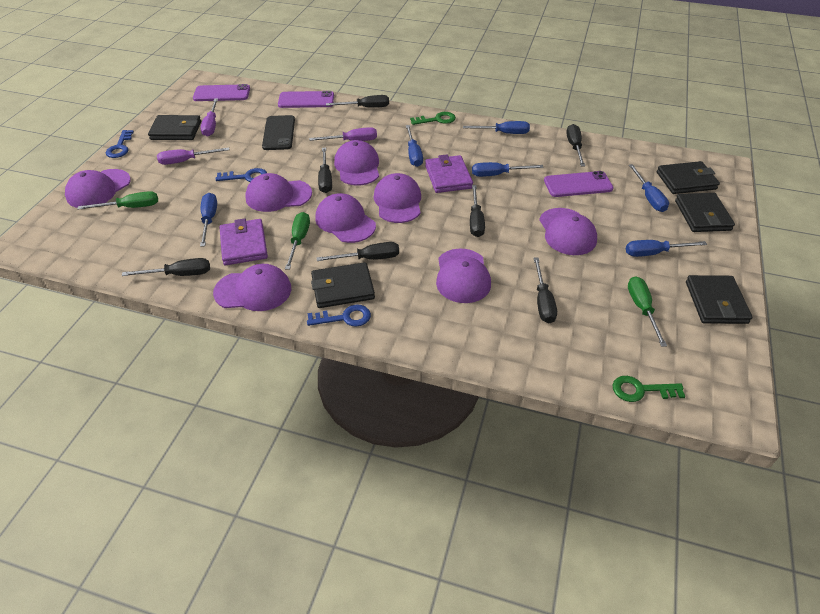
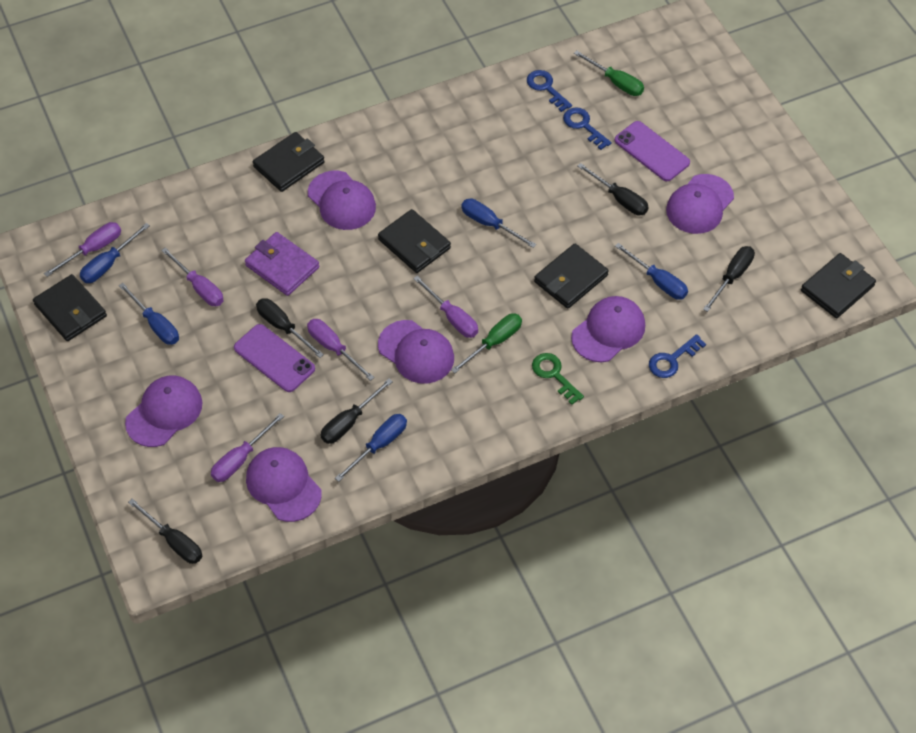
black phone: 1 -> 0
black screwdriver: 7 -> 5
blue screwdriver: 6 -> 5
green key: 2 -> 1
green screwdriver: 3 -> 2
purple cap: 8 -> 6
purple phone: 3 -> 2
purple screwdriver: 3 -> 5
purple wallet: 2 -> 1

